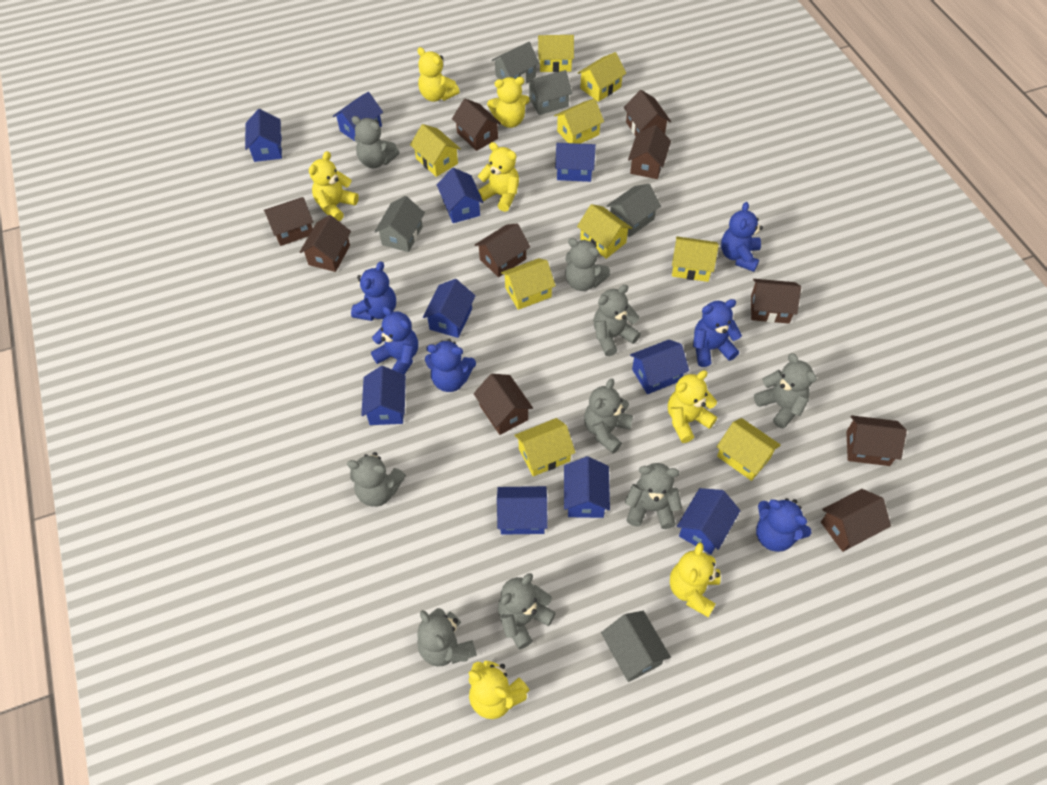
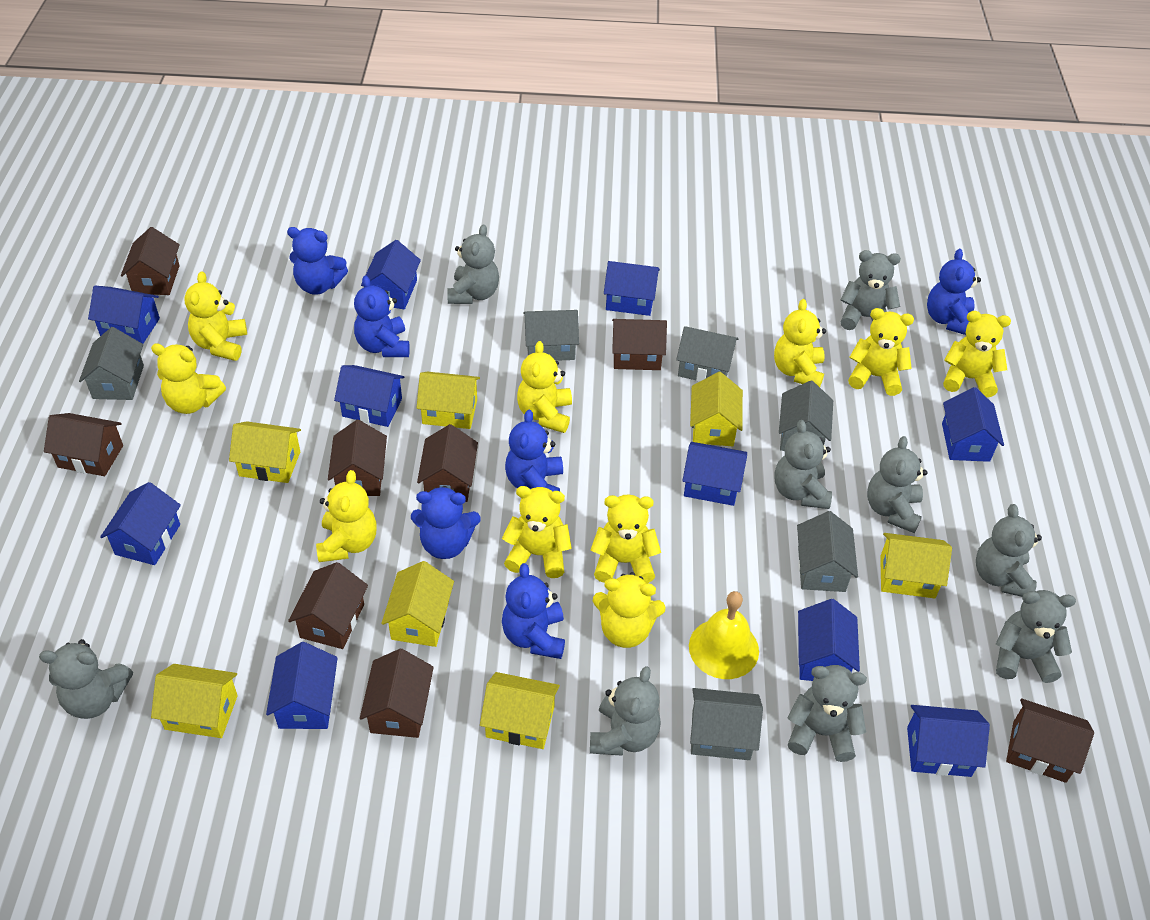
brown house: 10 -> 8
grey house: 5 -> 6
yellow bell: 0 -> 1
yellow house: 9 -> 7
yellow teddy bear: 7 -> 10

